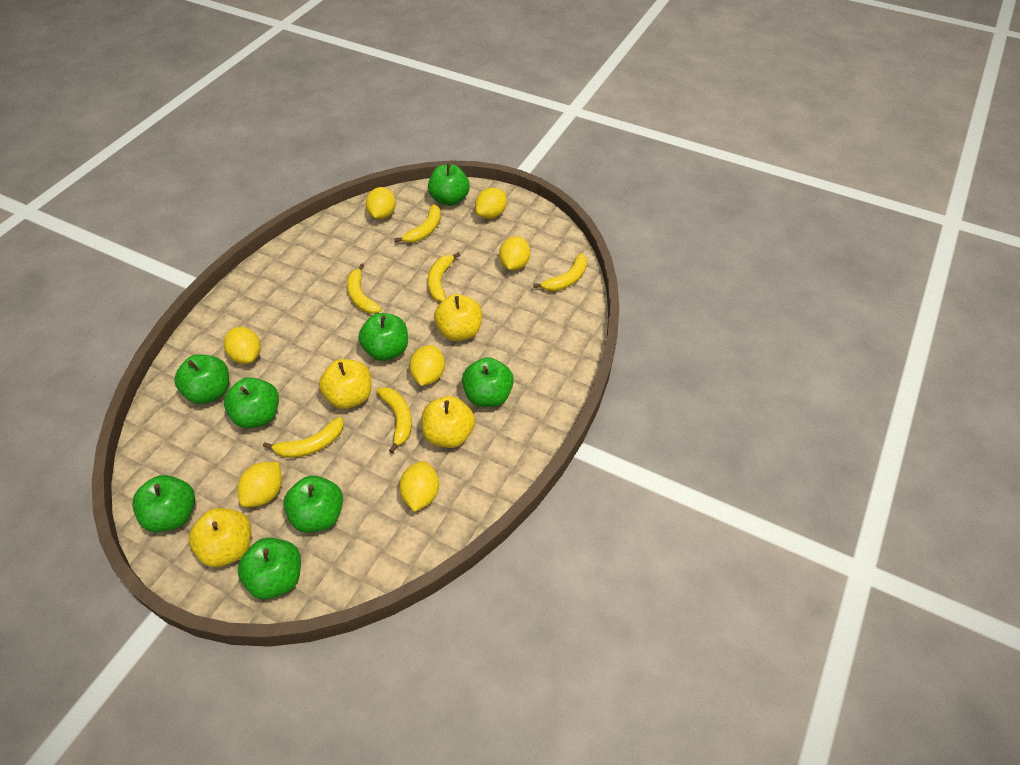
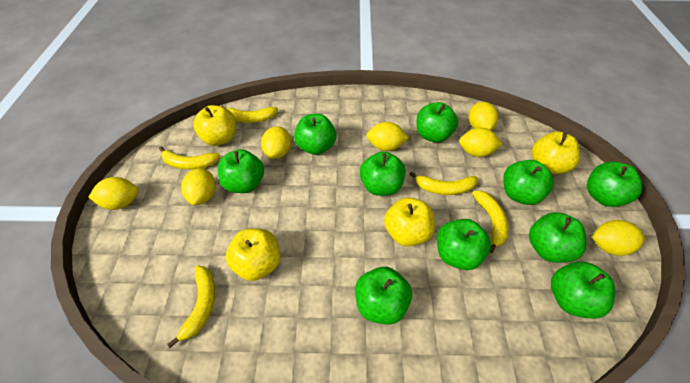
green apple: 8 -> 10
yellow banana: 6 -> 5

